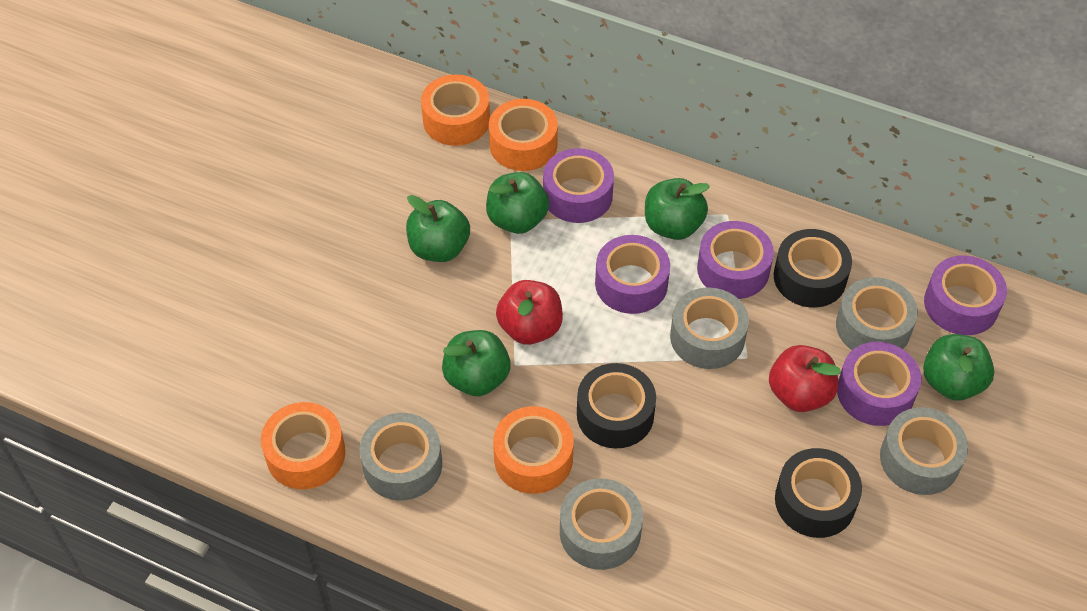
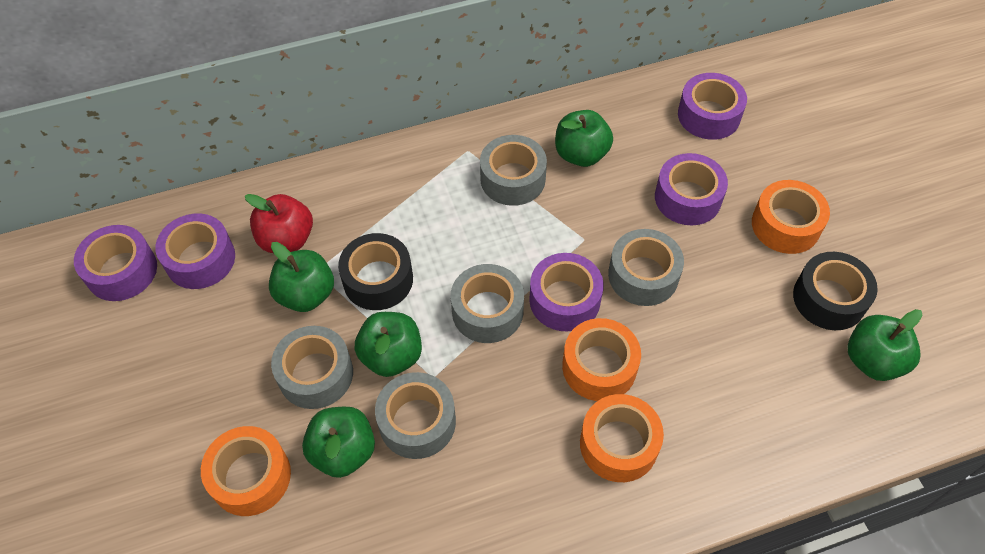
black tape: 3 -> 2
red apple: 2 -> 1

